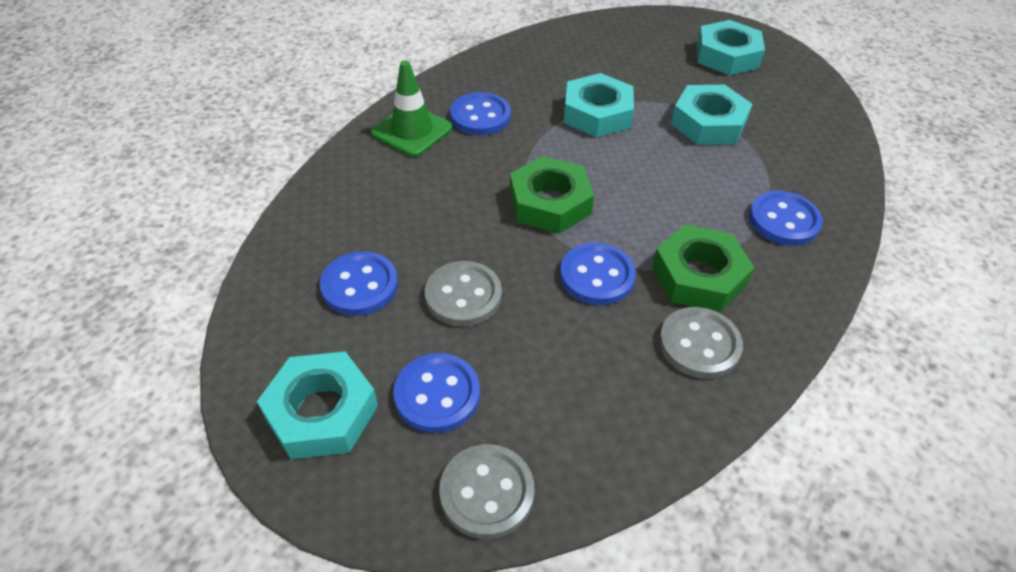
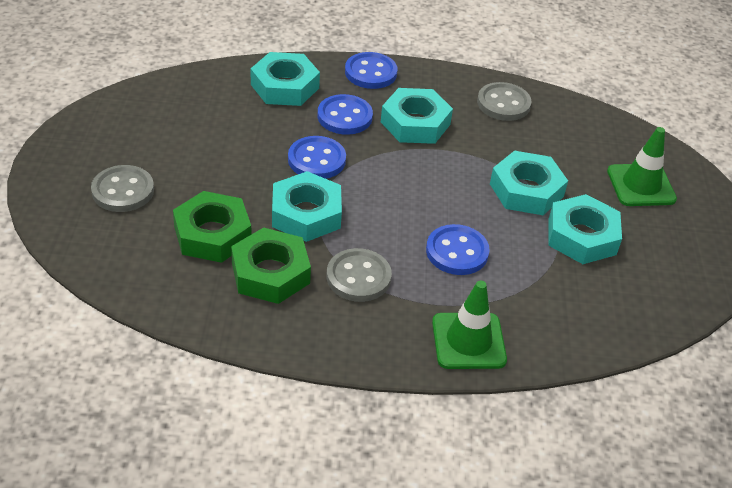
blue button: 5 -> 4
green traffic cone: 1 -> 2
turquoise nut: 4 -> 5

